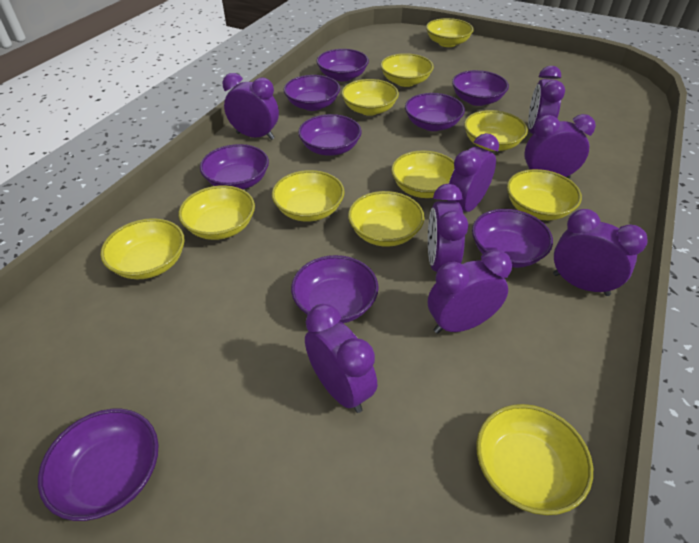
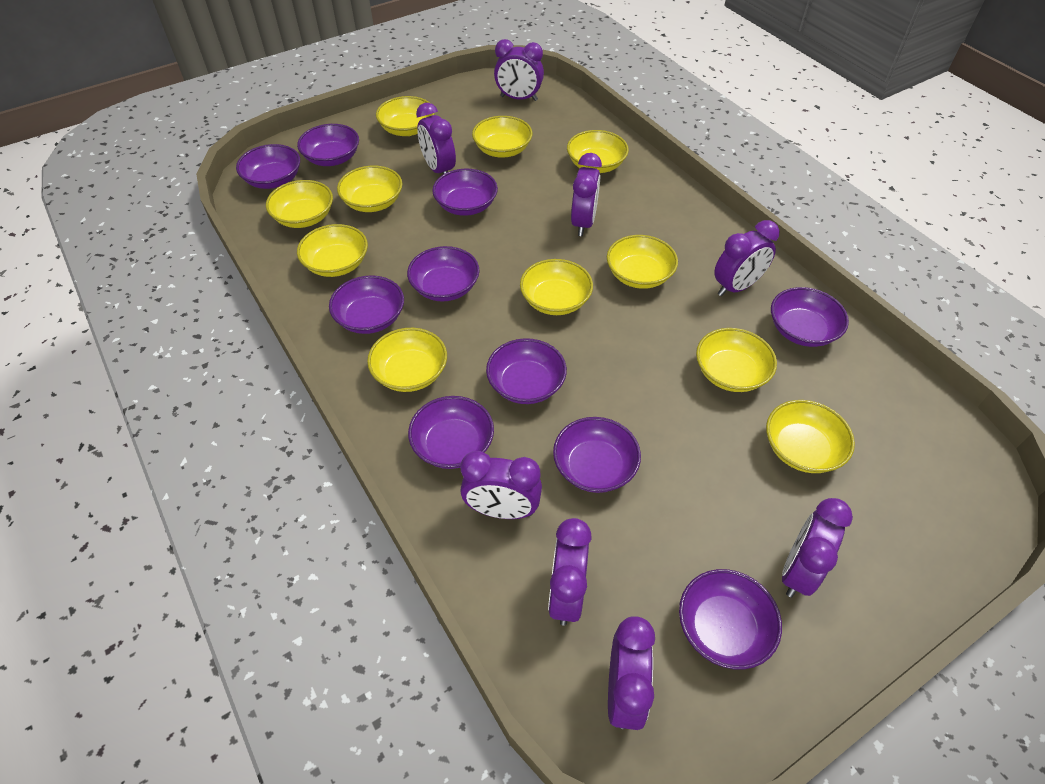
purple bowl: 9 -> 10

